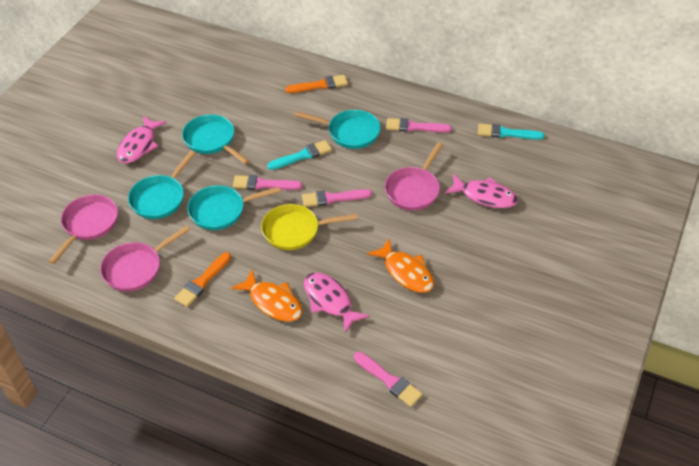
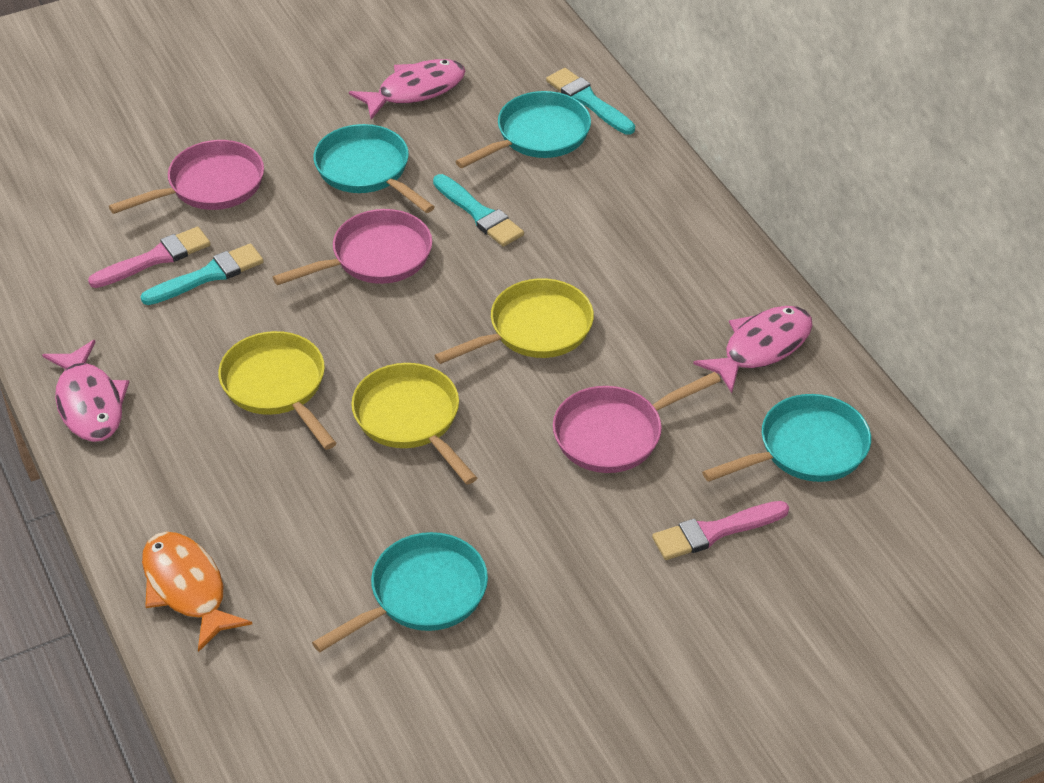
orange brush: 2 -> 0
orange fish: 2 -> 1
pink brush: 4 -> 2
turquoise brush: 2 -> 3
yellow pan: 1 -> 3

